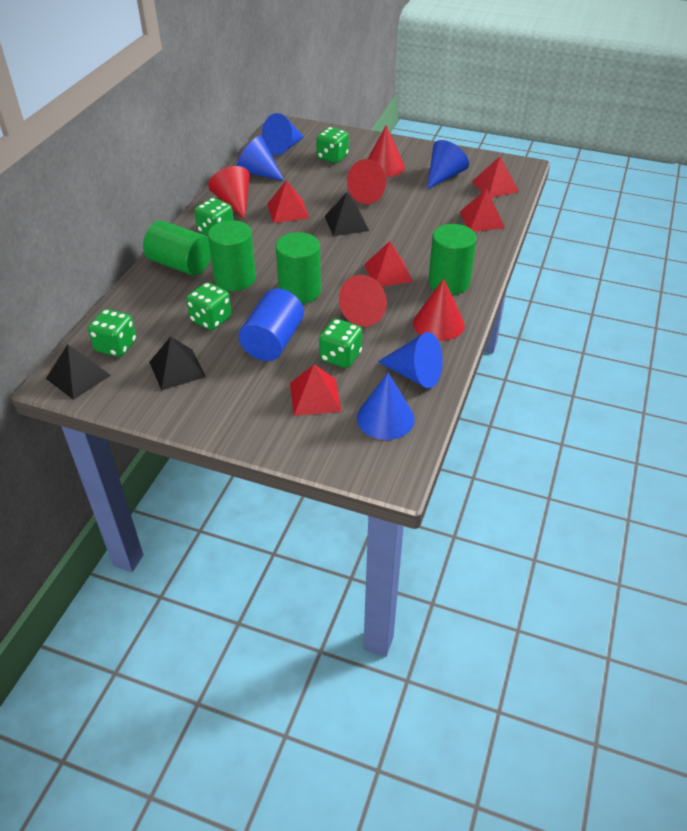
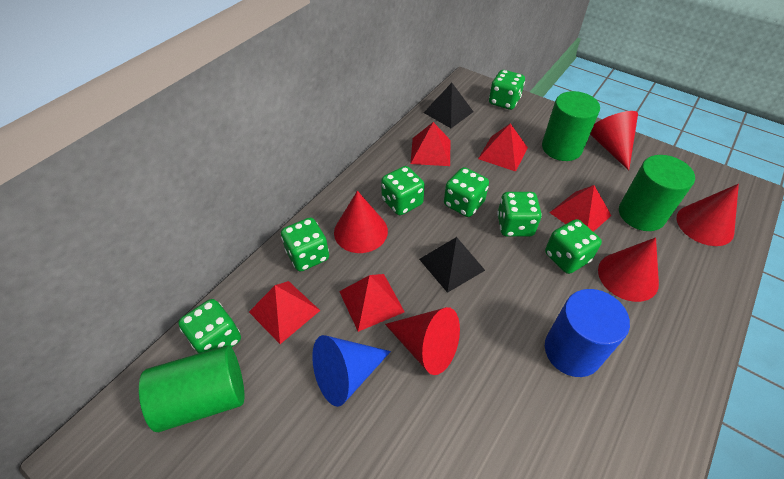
black pyramid: 3 -> 2
blue cone: 5 -> 1
green cylinder: 4 -> 3
green dice: 5 -> 7

